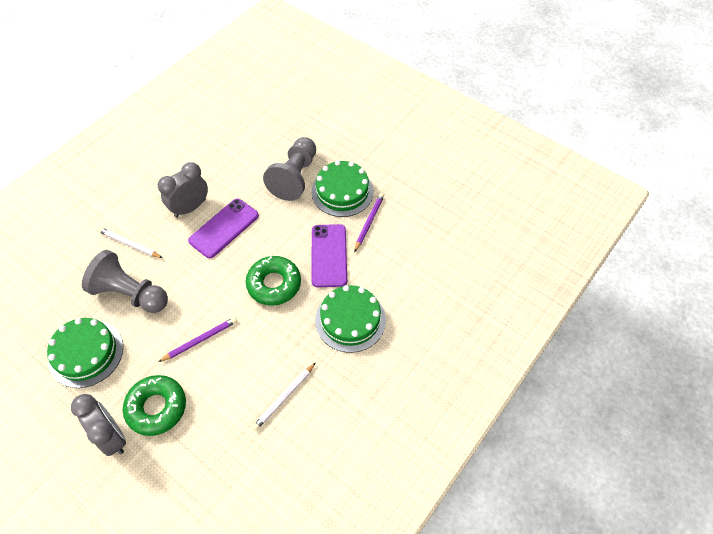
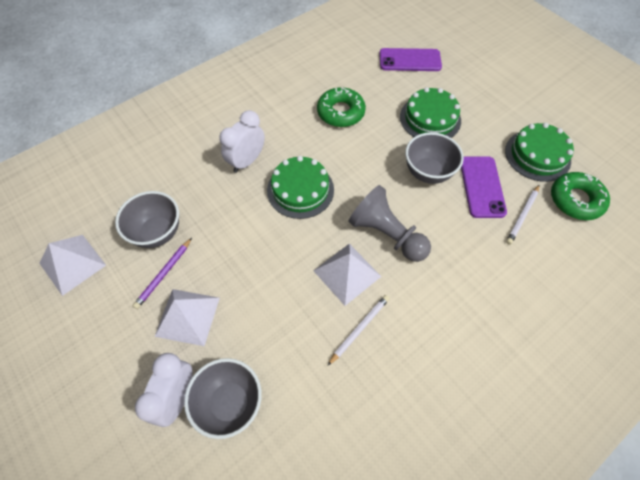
grey bowl: 0 -> 3
grey clock: 2 -> 0
grey pawn: 2 -> 1
purple pencil: 2 -> 1
white clock: 0 -> 2
white pyramid: 0 -> 3

